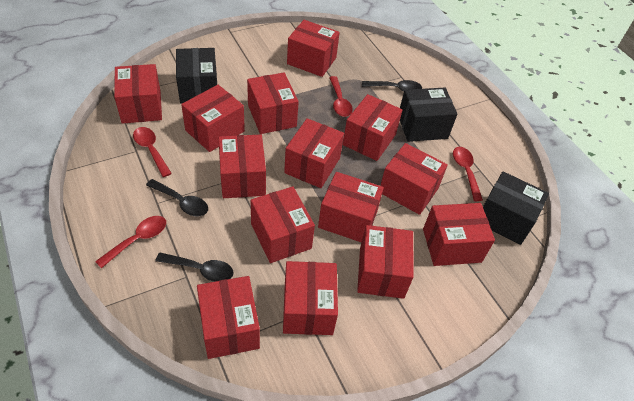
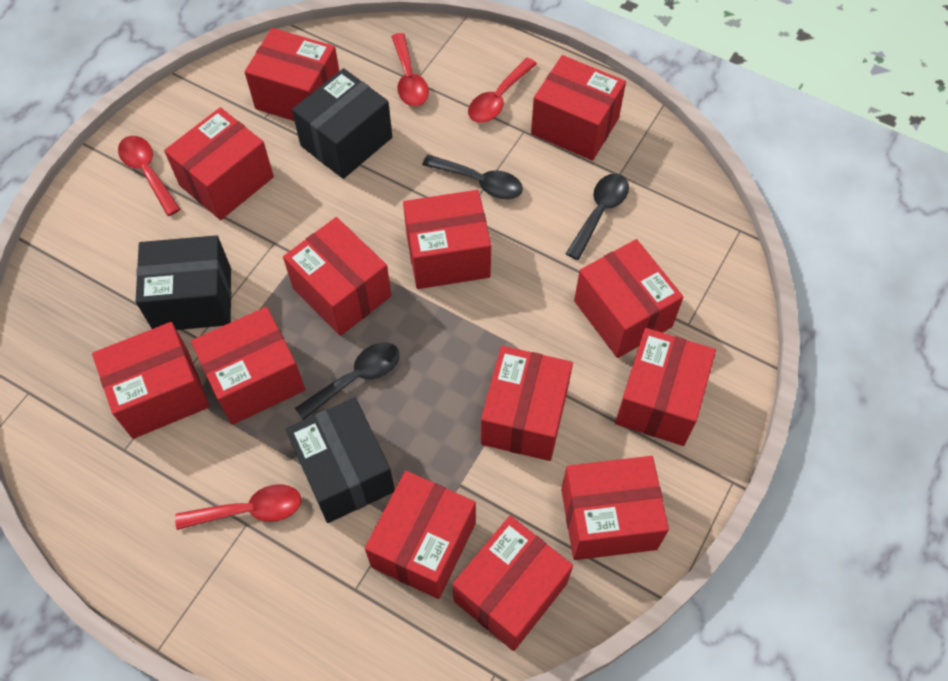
red box: 14 -> 13

